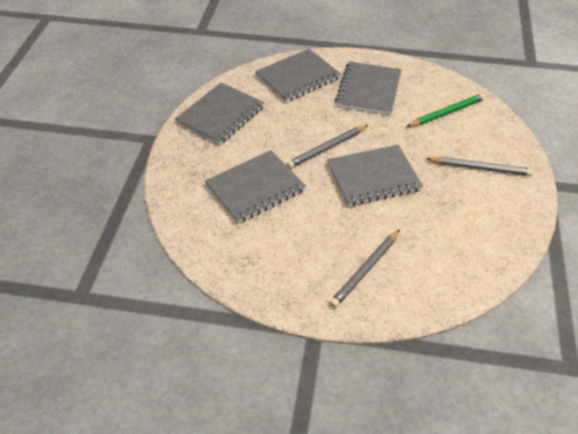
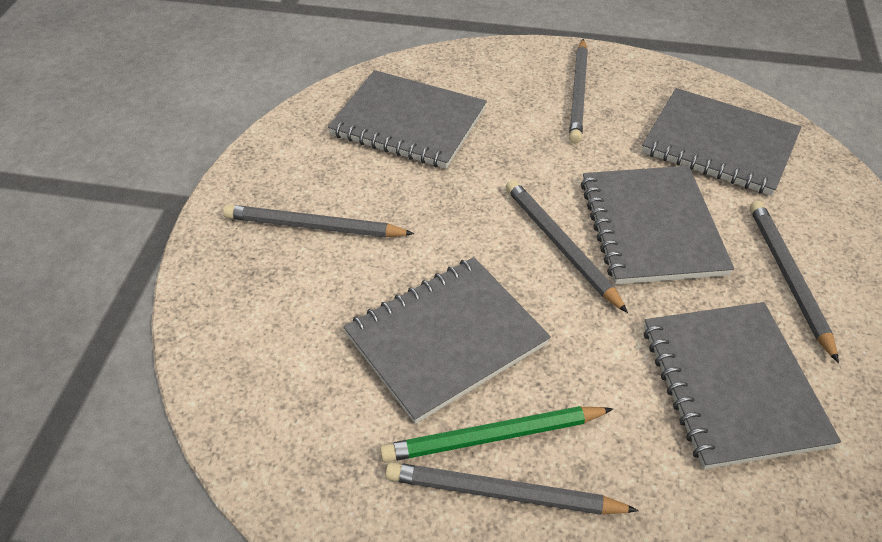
grey pencil: 3 -> 5

